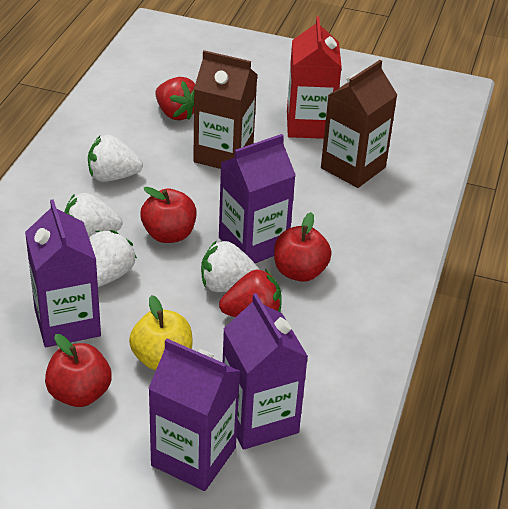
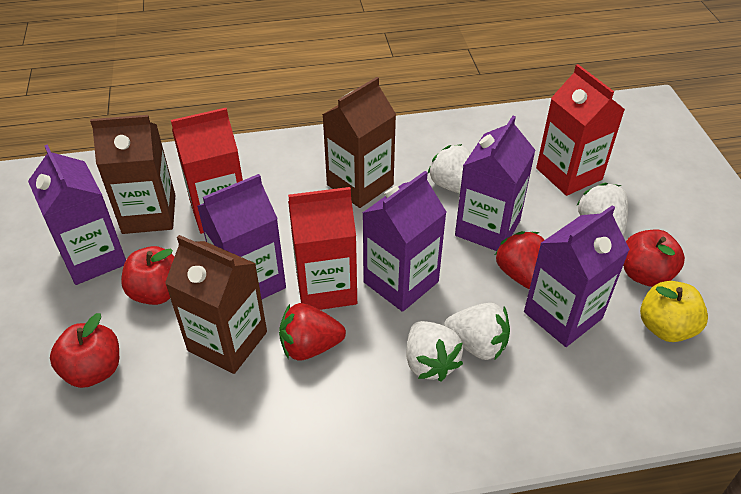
brown carton: 2 -> 3
purple carton: 4 -> 5
red carton: 1 -> 3

